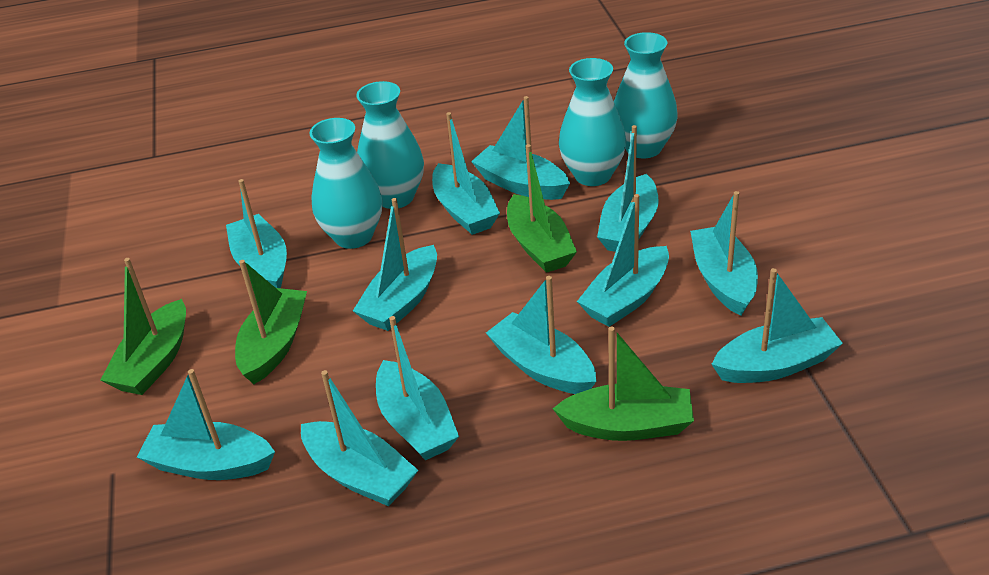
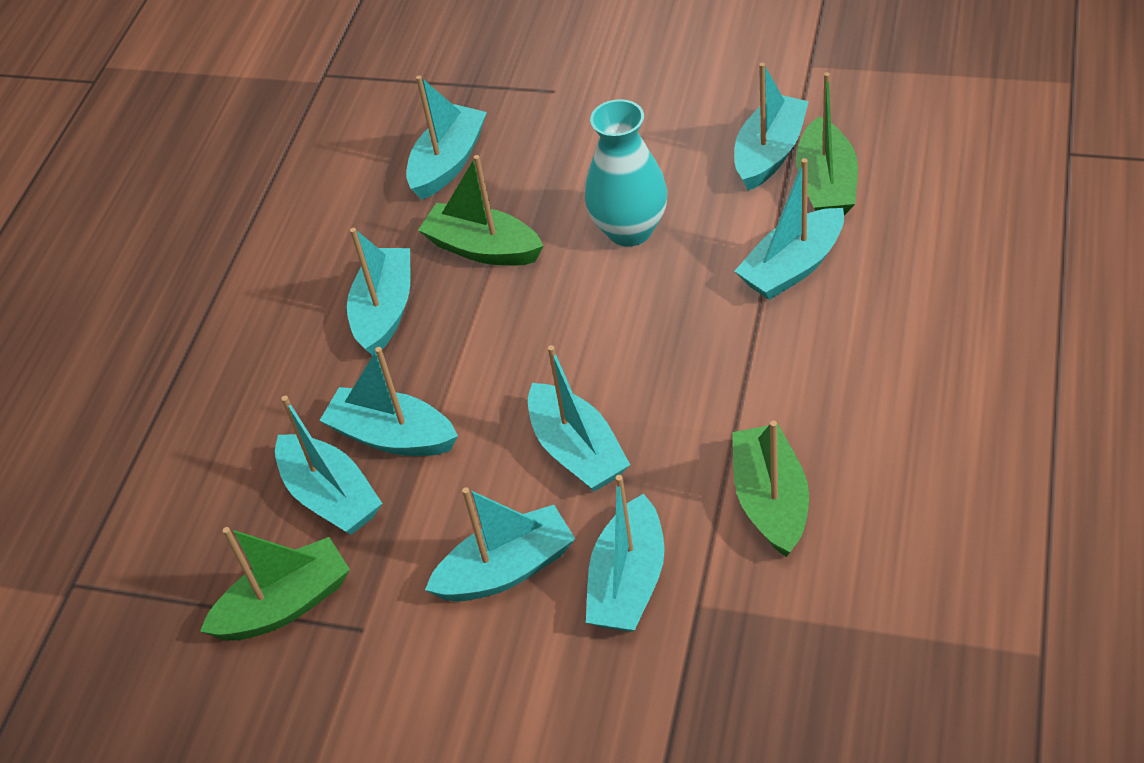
turquoise boat: 12 -> 9
turquoise vase: 4 -> 1

